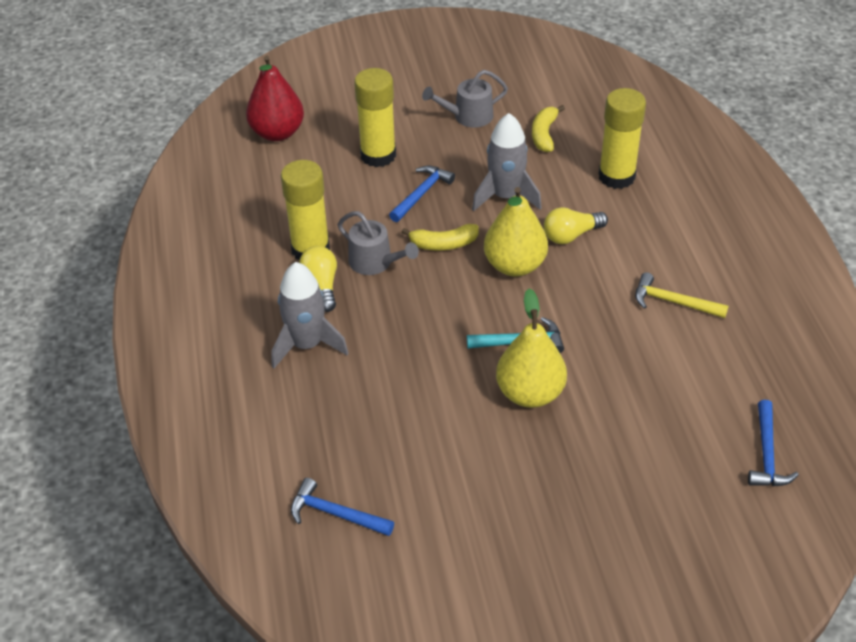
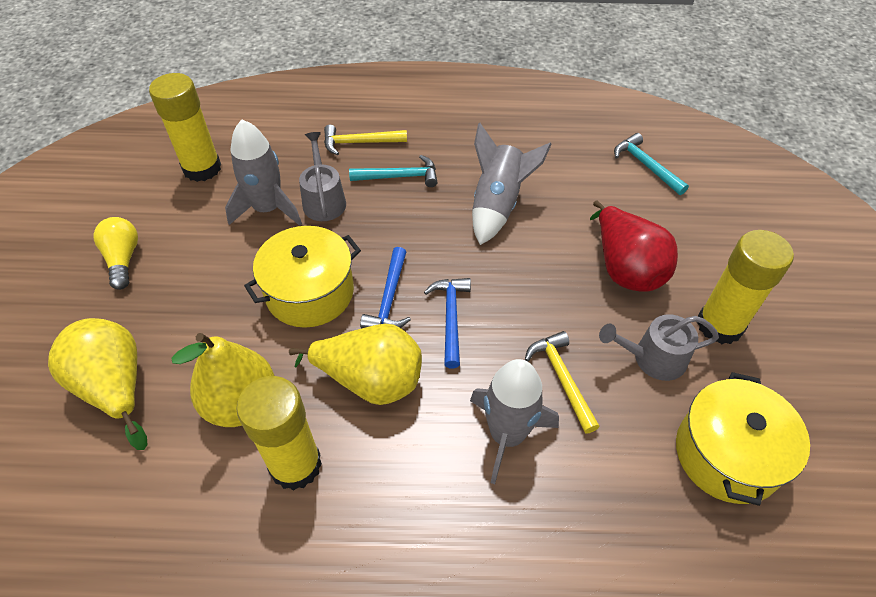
blue hammer: 3 -> 2
grey rocket: 2 -> 3
turquoise hammer: 1 -> 2
yellow banana: 2 -> 0
yellow hammer: 1 -> 2
yellow light bulb: 2 -> 1
yellow pear: 2 -> 3
yellow pot: 0 -> 2

